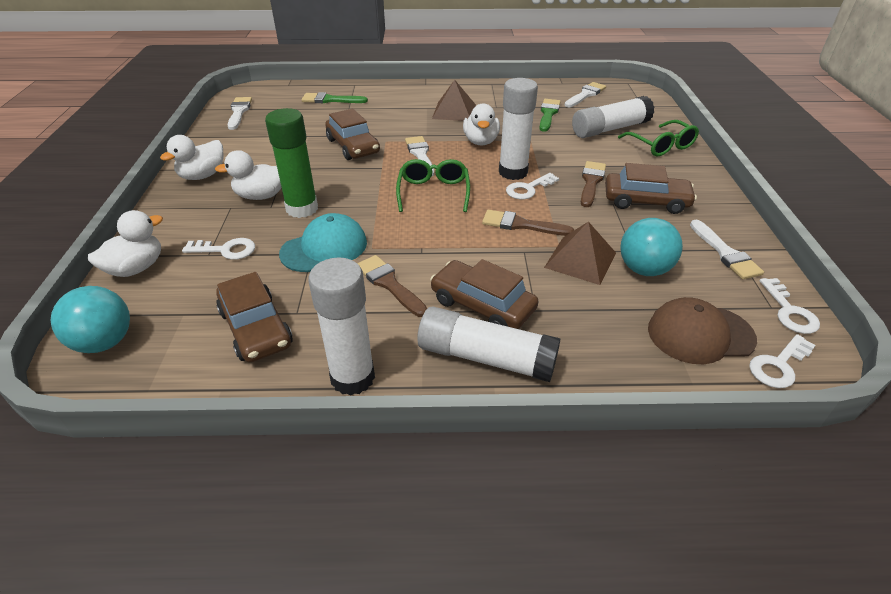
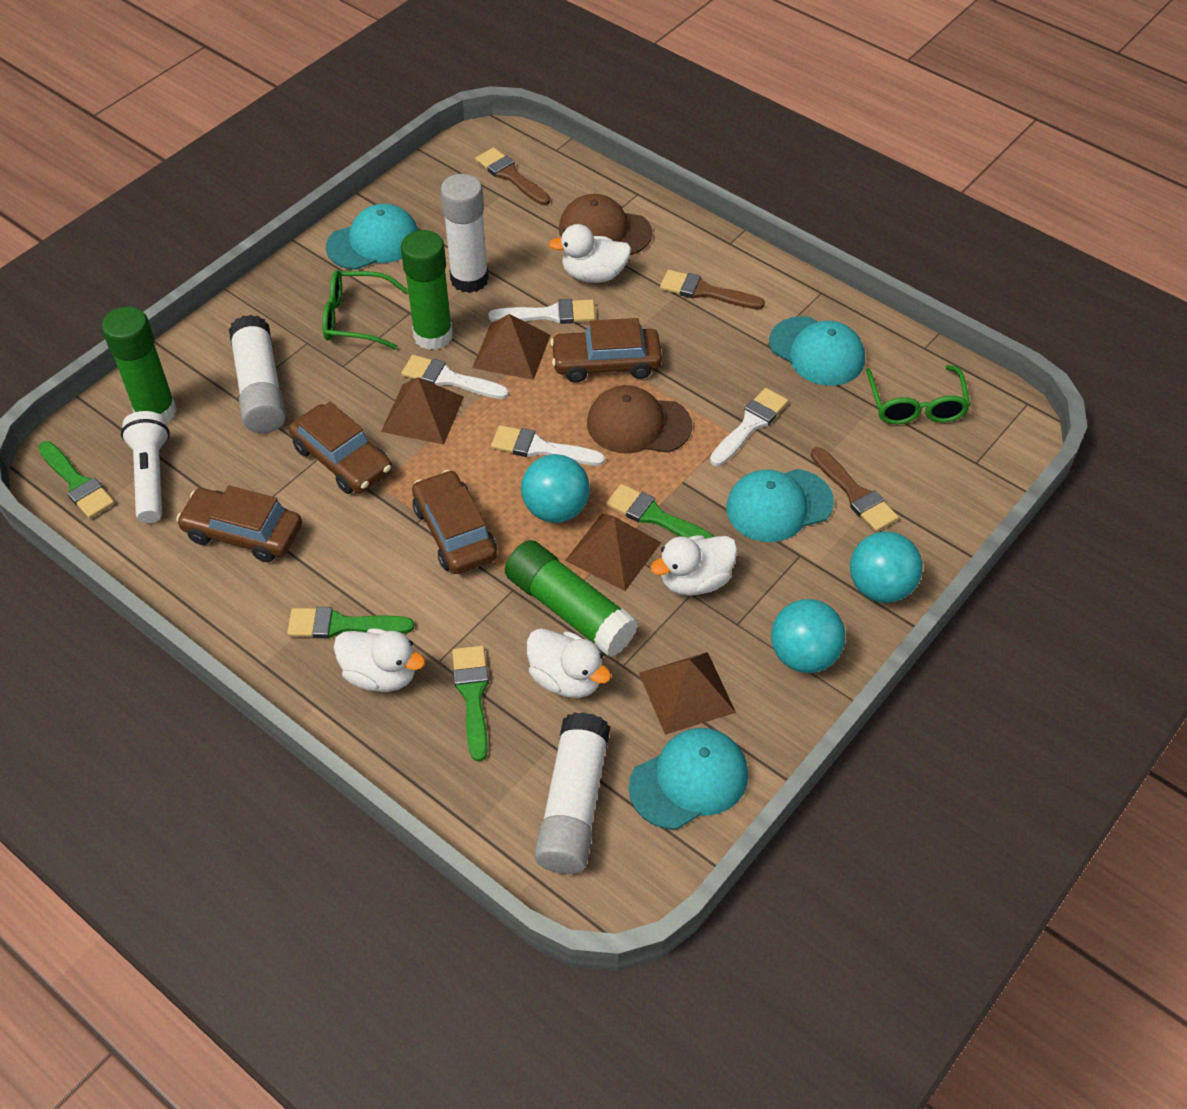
brown cap: 1 -> 2
brown pyramid: 2 -> 4
green brush: 2 -> 4
green glue stick: 1 -> 3
turquoise ball: 2 -> 3
turquoise cap: 1 -> 4
white flashlight: 0 -> 1
white glue stick: 4 -> 3
white key: 4 -> 0

